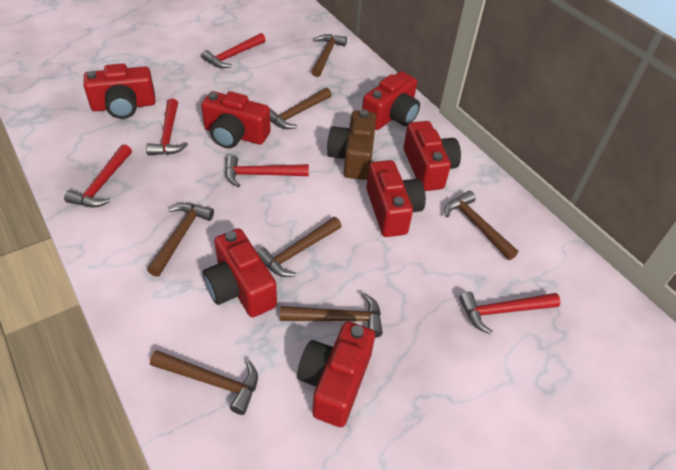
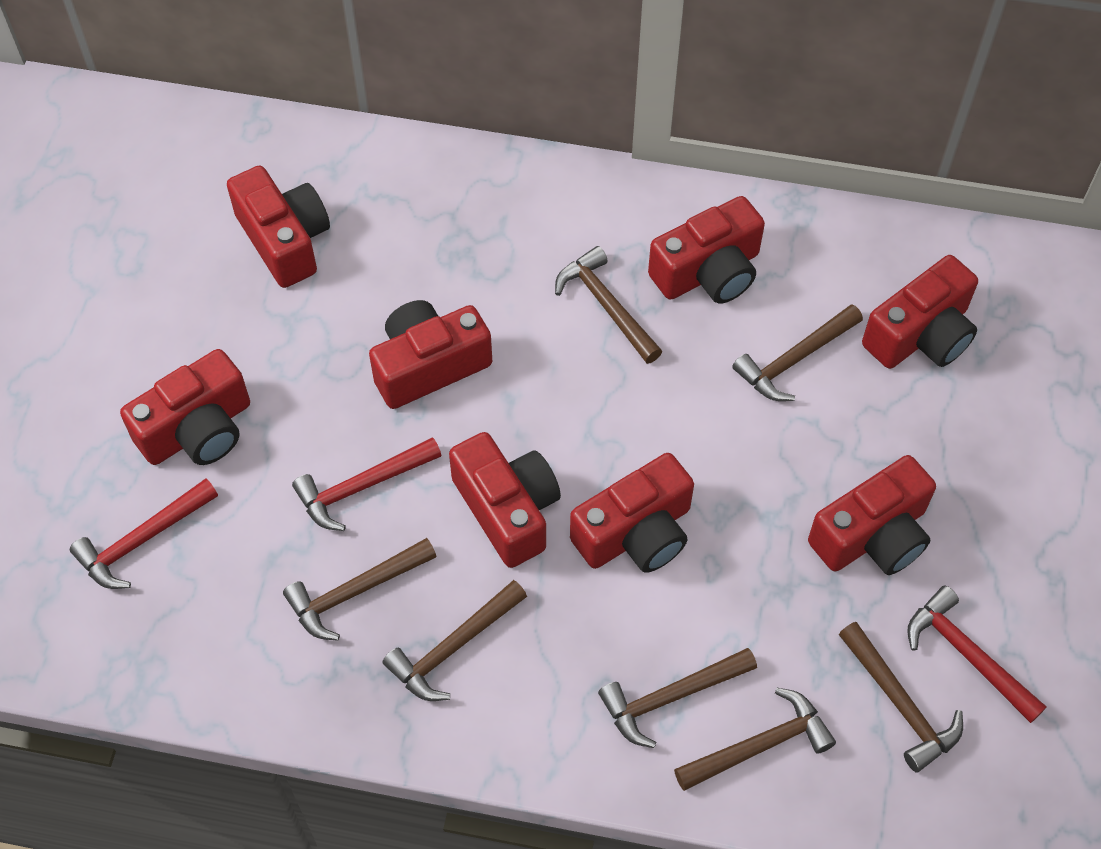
brown camera: 1 -> 0
red camera: 7 -> 8
red hammer: 5 -> 3

